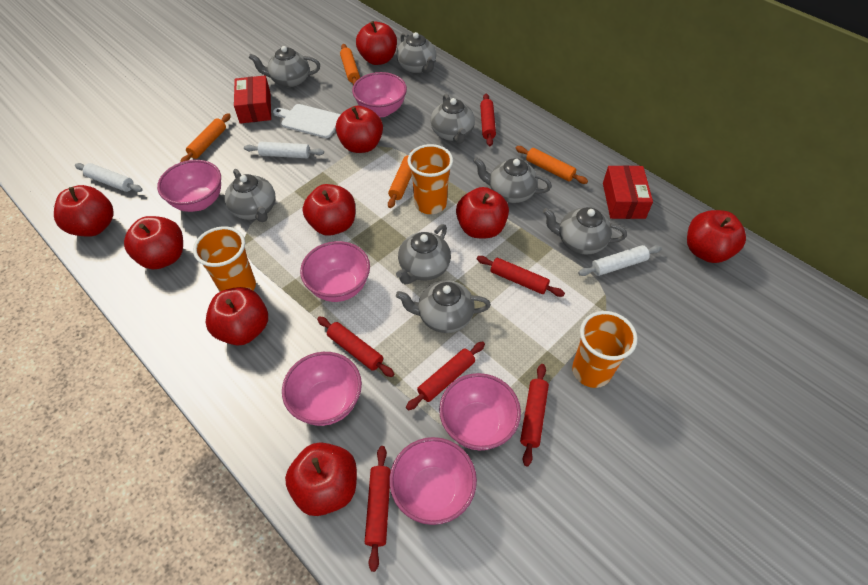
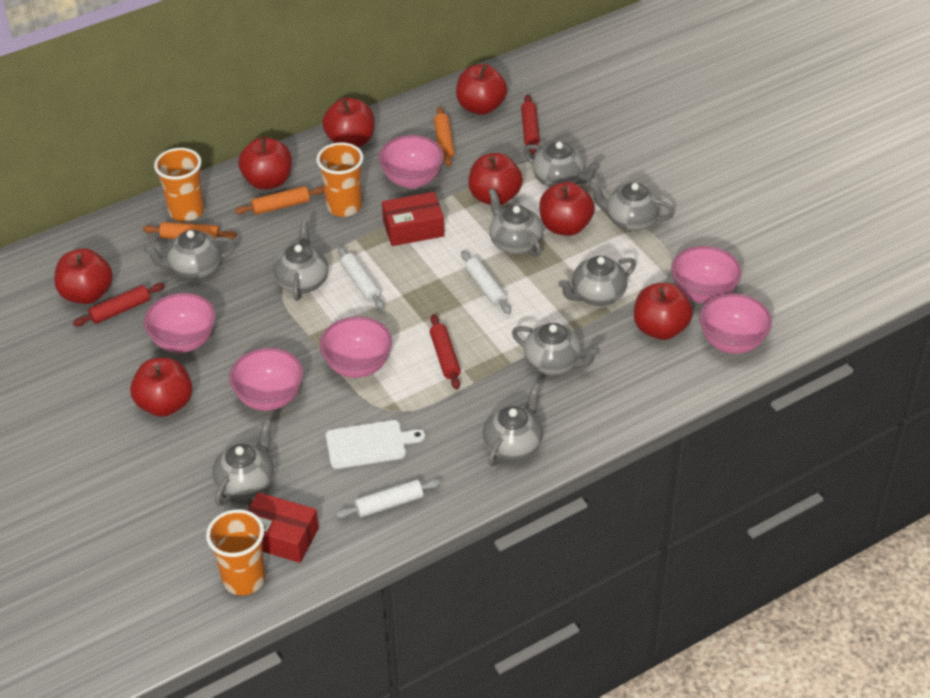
grey teapot: 8 -> 9
orange rolling pin: 4 -> 3
red apple: 9 -> 8
red rolling pin: 6 -> 3

